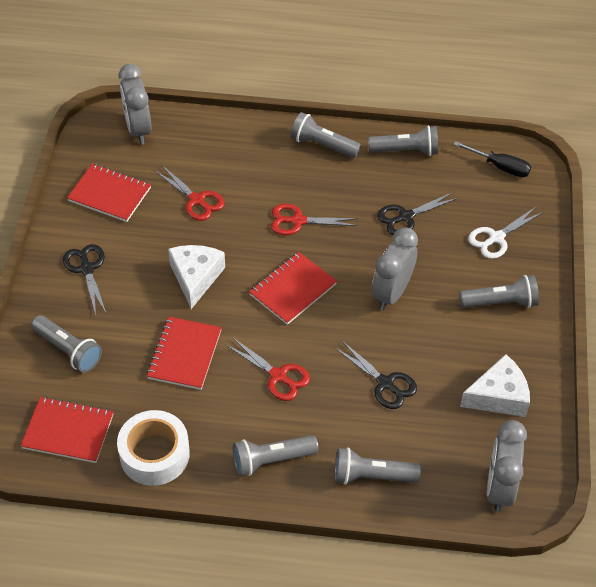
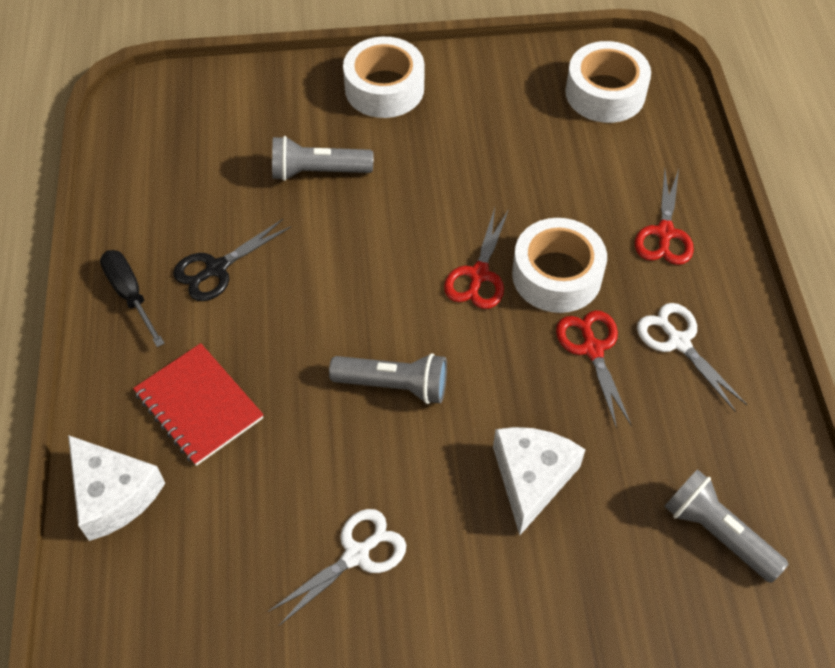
black scissors: 3 -> 1
grey clock: 3 -> 0
grey flashlight: 6 -> 3
red notebook: 4 -> 1
white scissors: 1 -> 2
white tape: 1 -> 3

